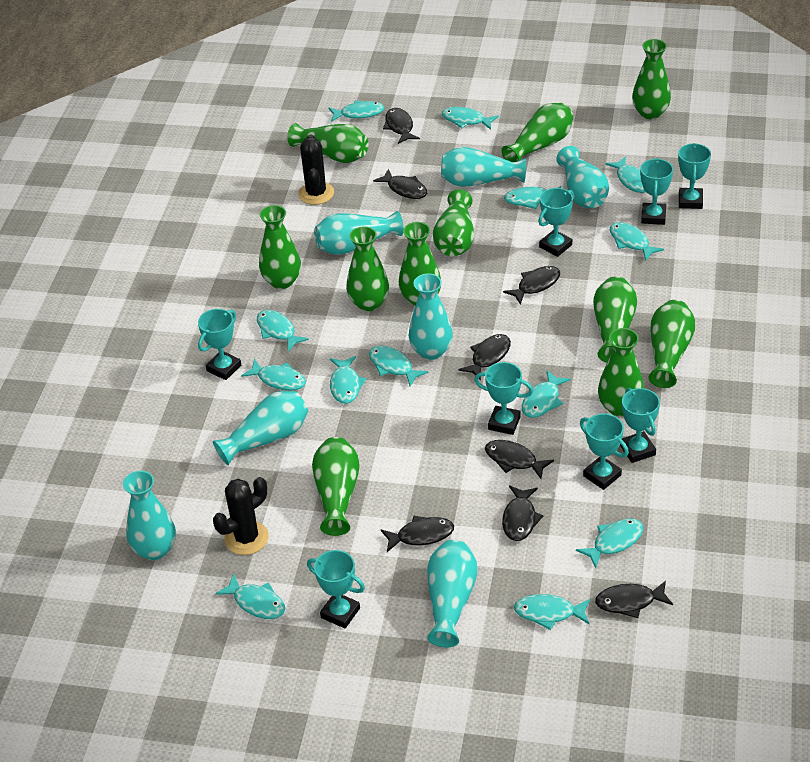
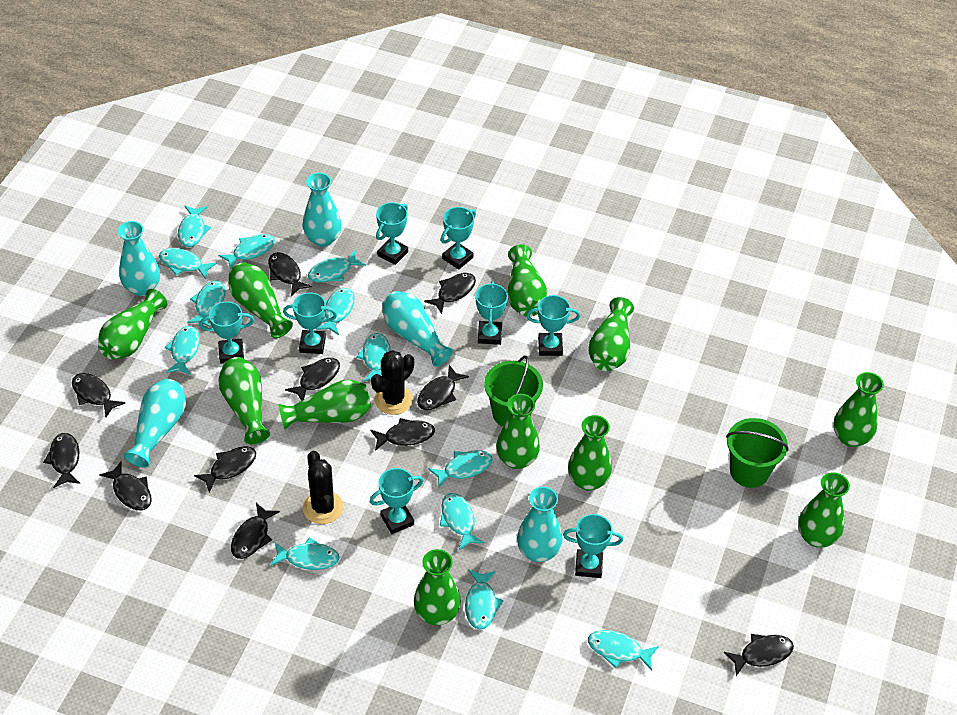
black fish: 8 -> 11
green bucket: 0 -> 2
turquoise vase: 7 -> 5

